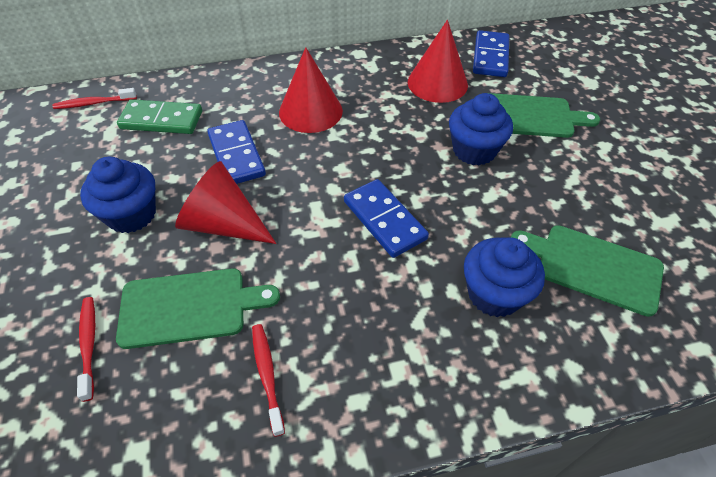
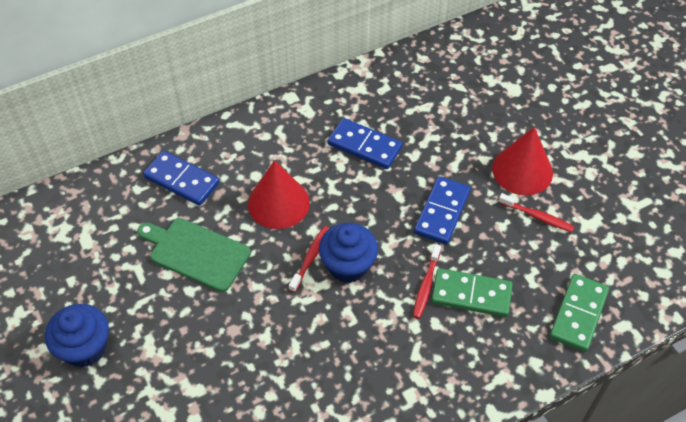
blue cupcake: 3 -> 2
green cutting board: 3 -> 1
green domino: 1 -> 2
red cone: 3 -> 2

